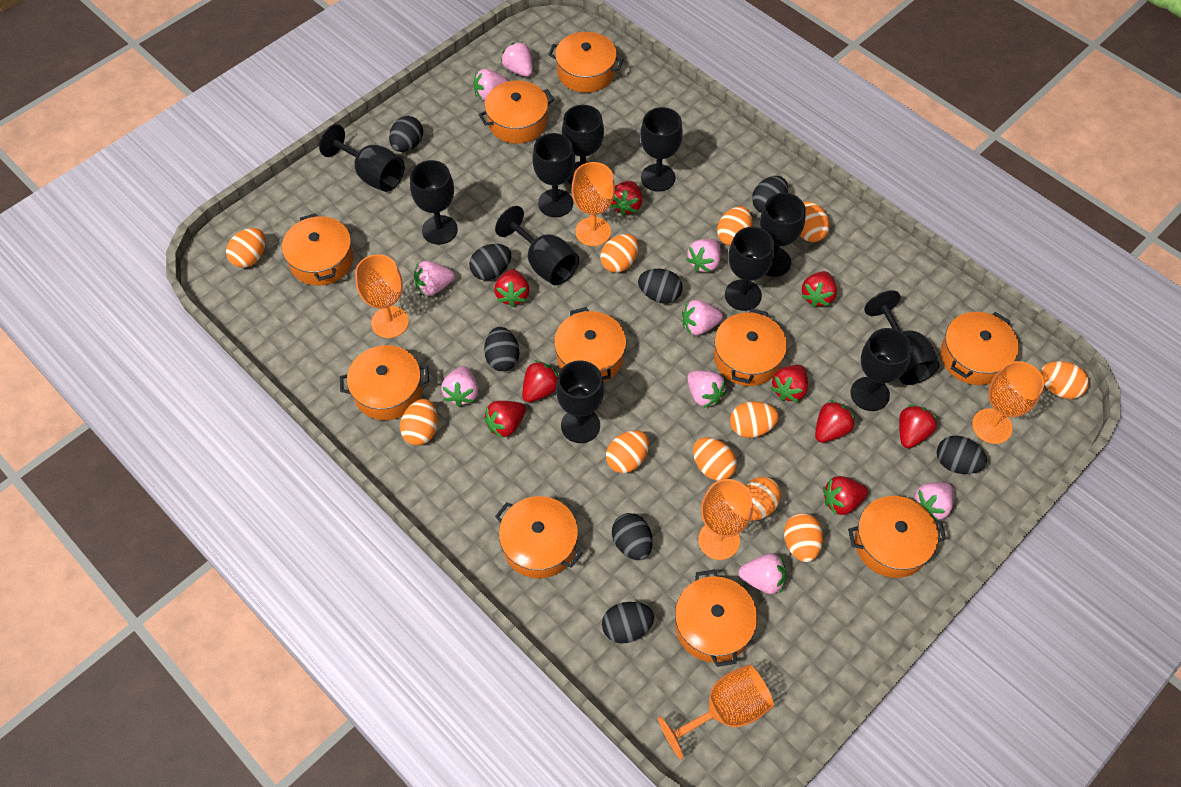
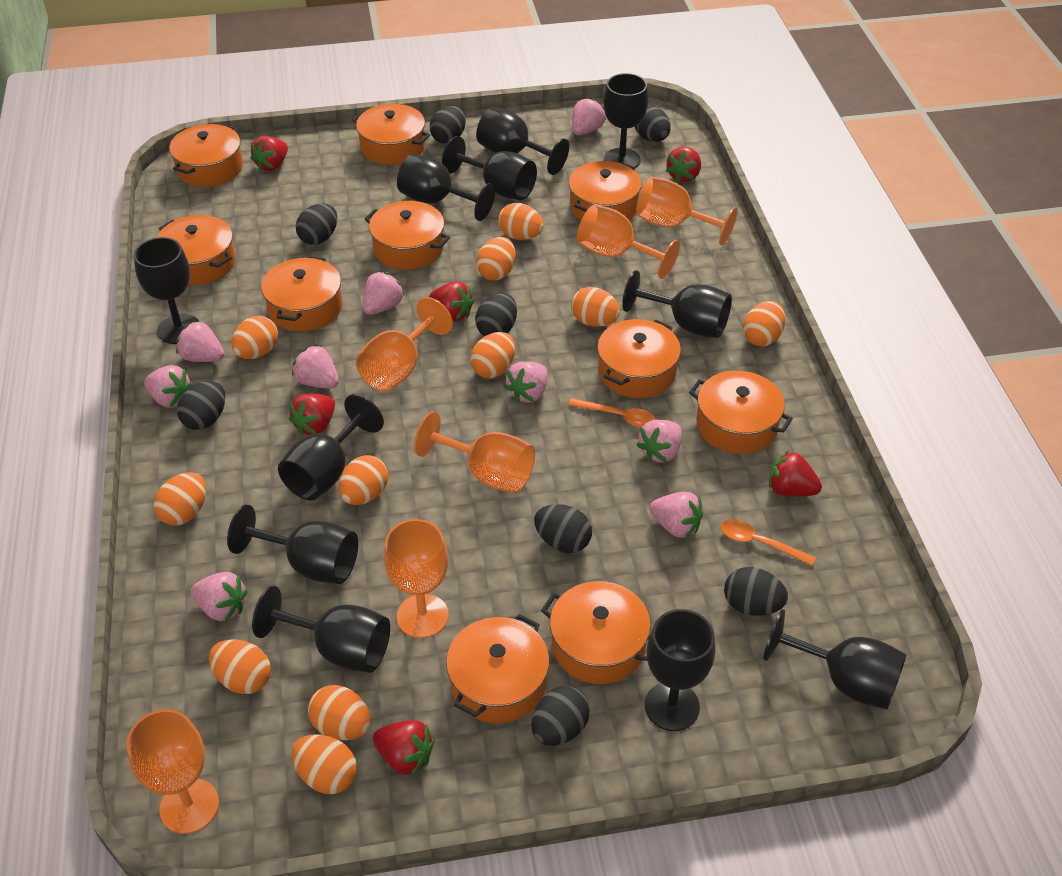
orange goblet: 5 -> 6
orange spoon: 0 -> 2
red strawberry: 9 -> 6

